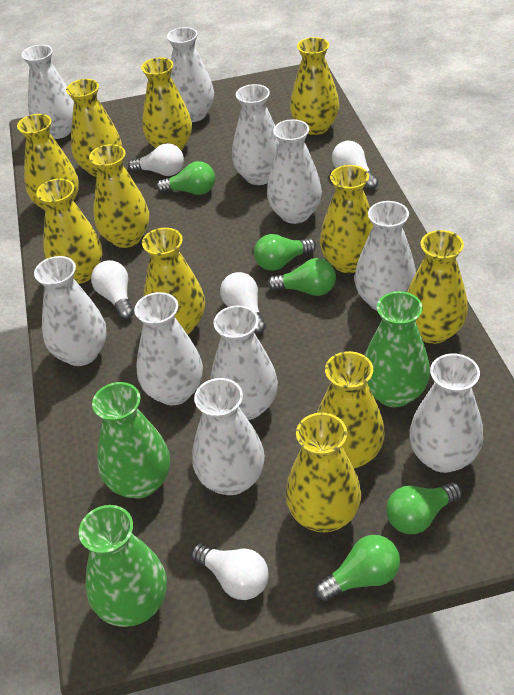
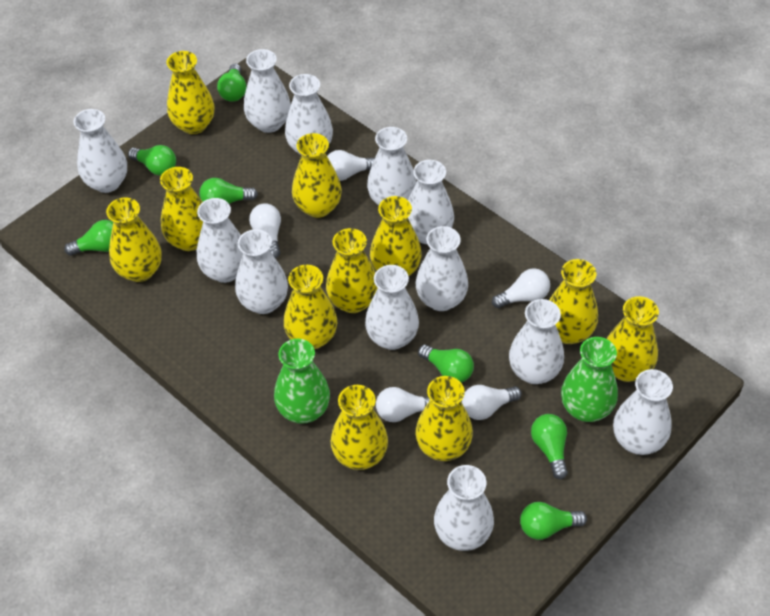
green light bulb: 5 -> 7
green vase: 3 -> 2
white vase: 10 -> 12

